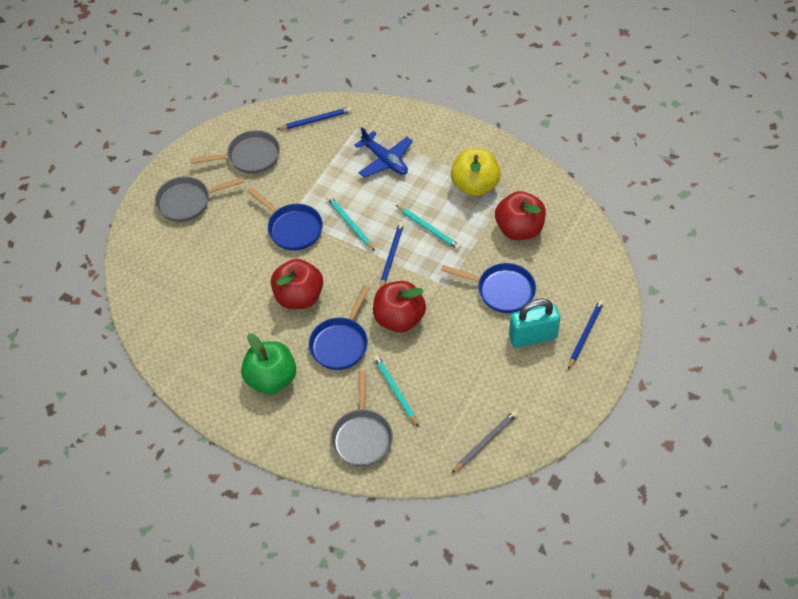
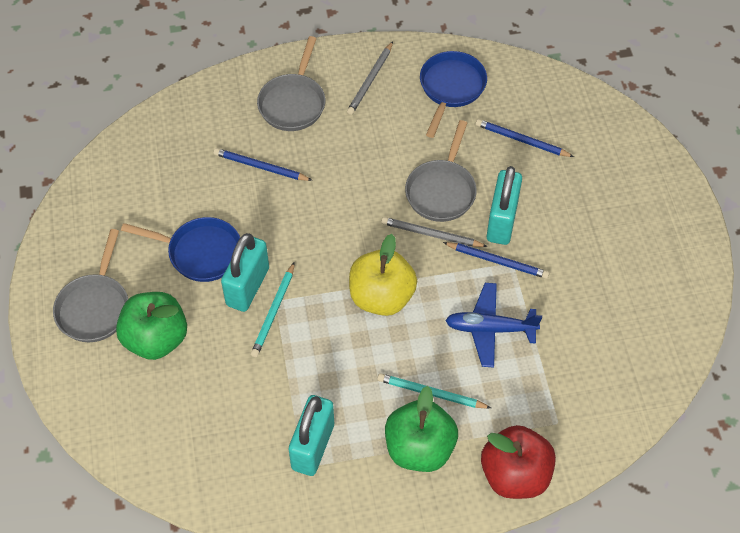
blue pan: 3 -> 2
green apple: 1 -> 2
grey pencil: 1 -> 2
red apple: 3 -> 1
turquoise padlock: 1 -> 3
turquoise pencil: 3 -> 2

